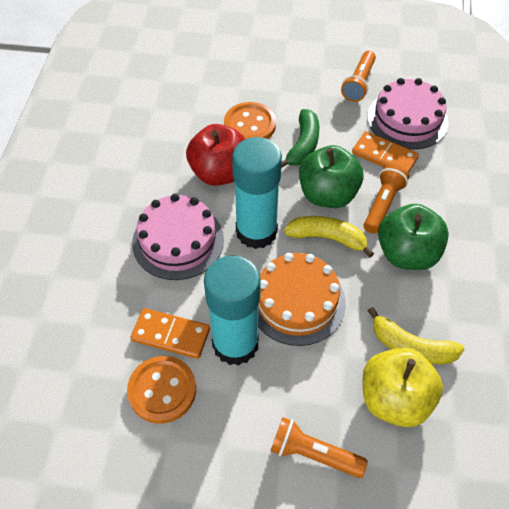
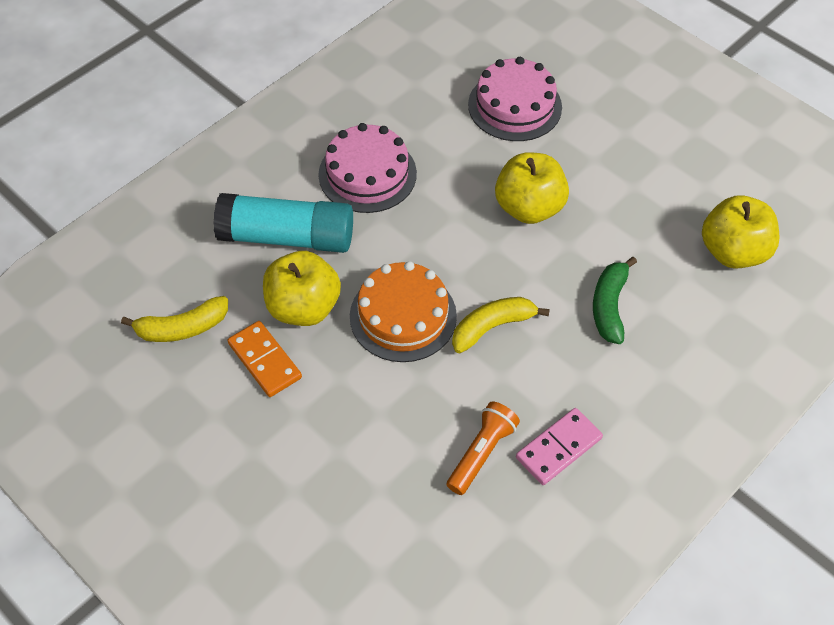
green apple: 2 -> 0
orange button: 2 -> 0
orange domino: 2 -> 1
orange flashlight: 3 -> 1
pink domino: 0 -> 1
red apple: 1 -> 0
turquoise glue stick: 2 -> 1
yellow apple: 1 -> 3

